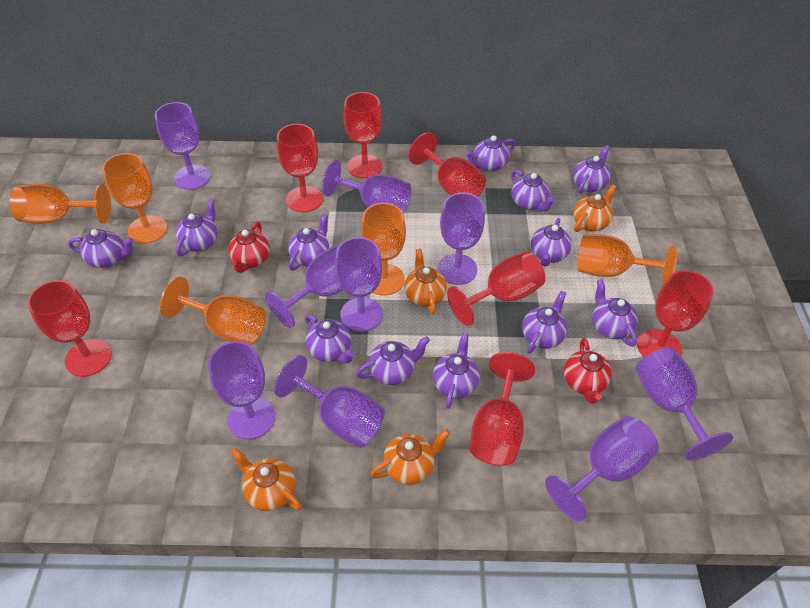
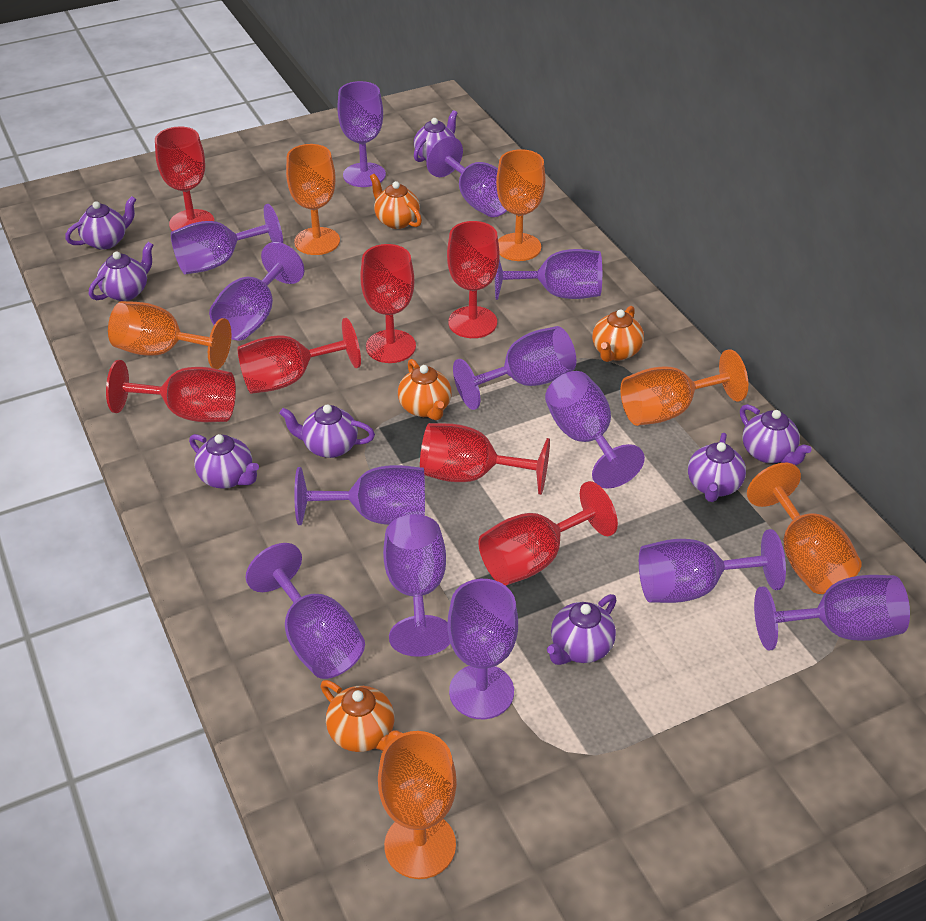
orange goblet: 5 -> 6
purple goblet: 9 -> 13
purple teapot: 12 -> 8
red teapot: 2 -> 0

